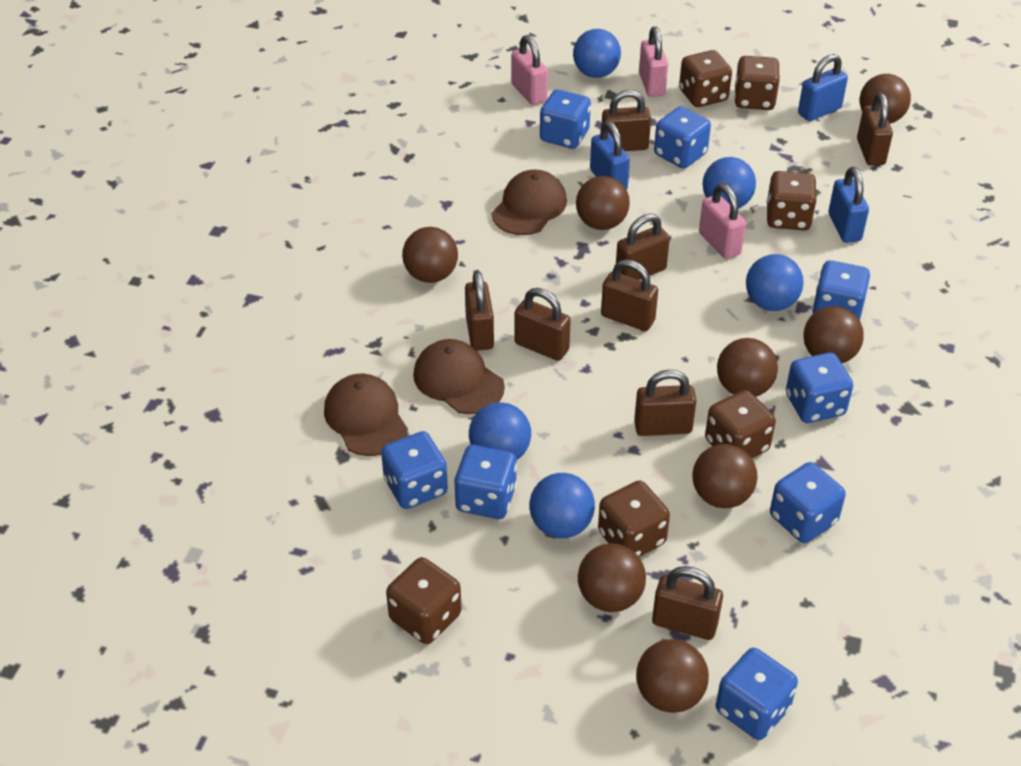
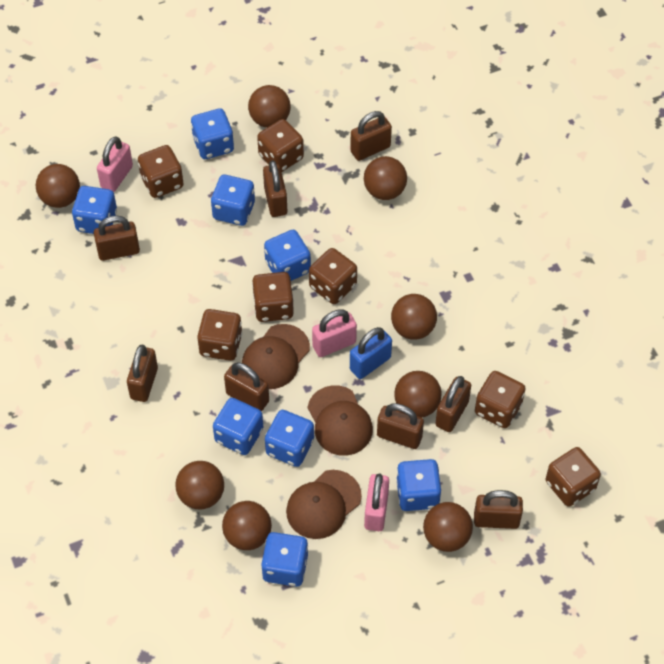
blue ball: 5 -> 0
blue padlock: 3 -> 1
brown dice: 6 -> 7

